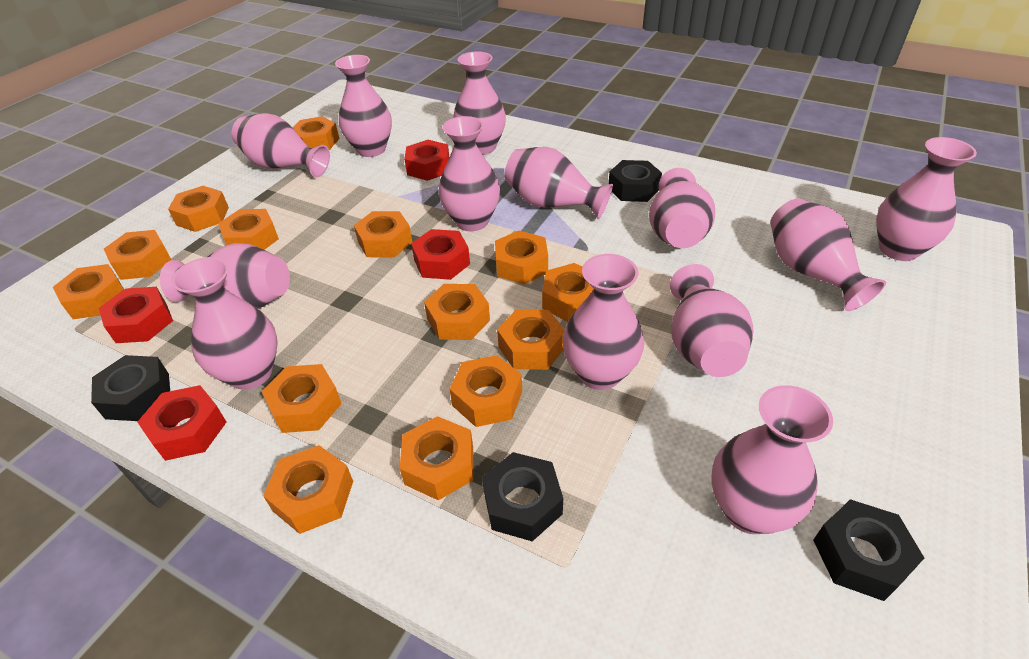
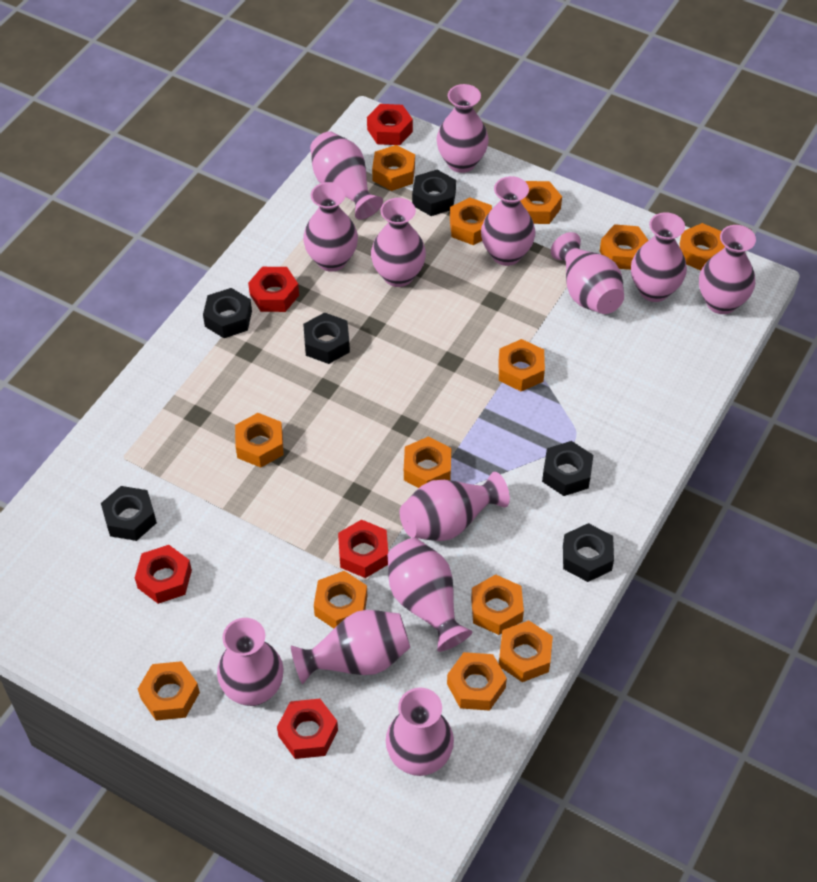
black nut: 4 -> 6
orange nut: 14 -> 13
red nut: 4 -> 5

